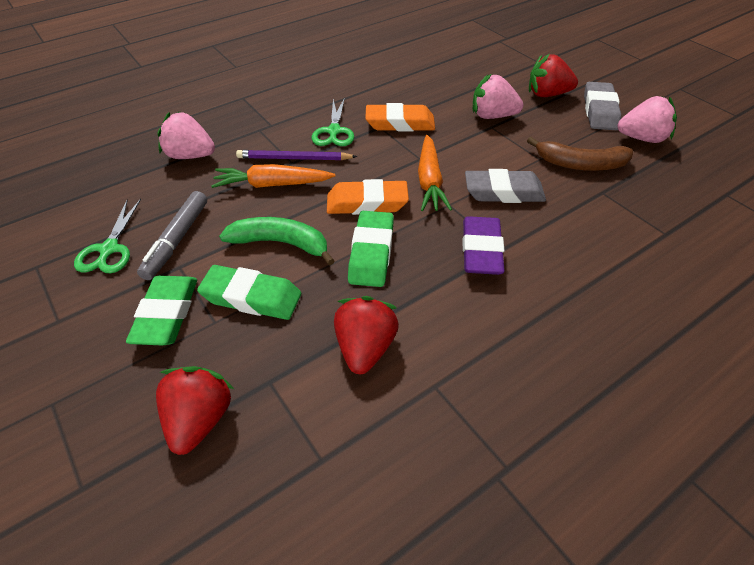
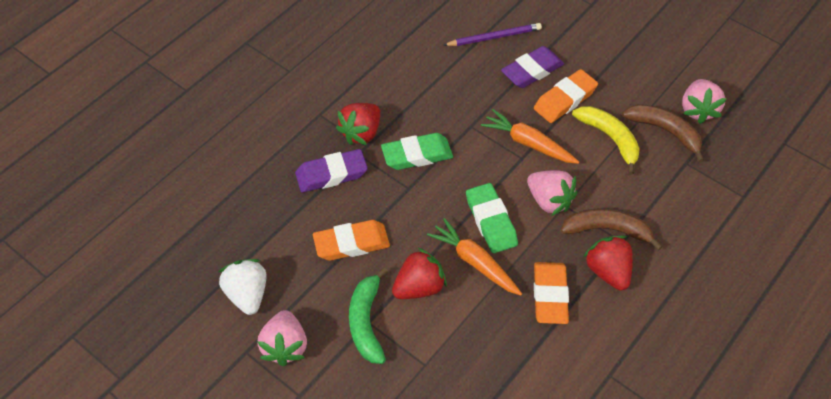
brown banana: 1 -> 2
green eraser: 3 -> 2
green scissors: 2 -> 0
grey eraser: 2 -> 0
grey marker: 1 -> 0
orange eraser: 2 -> 3
purple eraser: 1 -> 2
white strawberry: 0 -> 1
yellow banana: 0 -> 1

